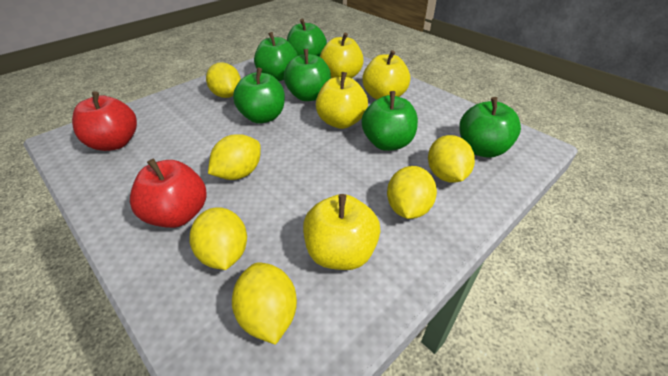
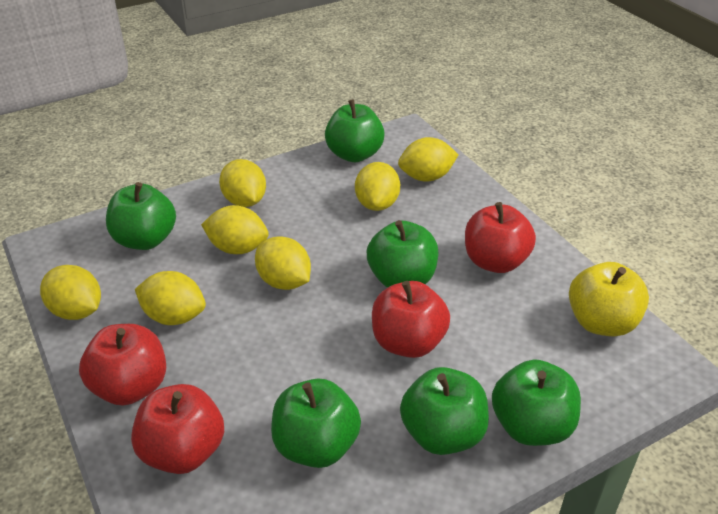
red apple: 2 -> 4
yellow apple: 4 -> 1
yellow lemon: 6 -> 7

